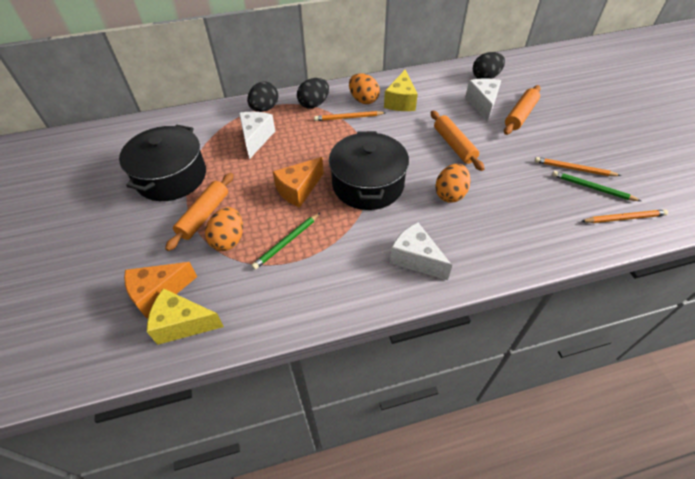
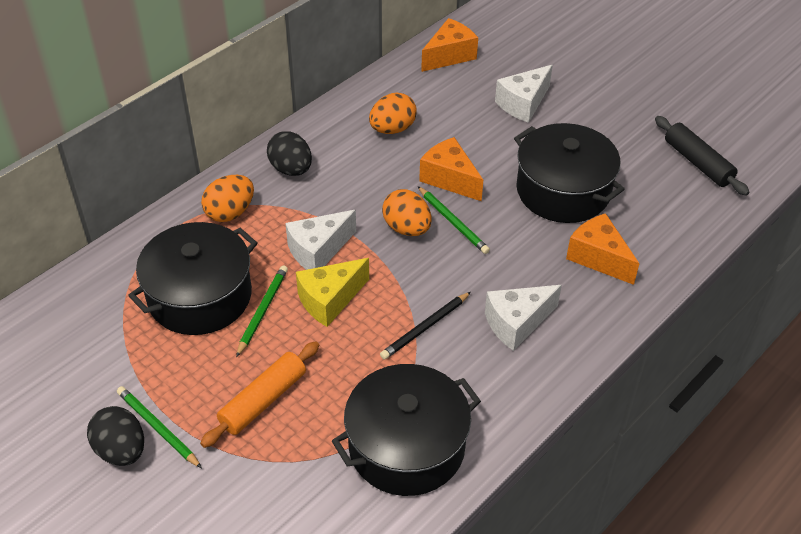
black egg: 3 -> 2
black pencil: 0 -> 1
black pot: 2 -> 3
black rolling pin: 0 -> 1
green pencil: 2 -> 3
orange cheese: 2 -> 3
orange pencil: 3 -> 0
orange rolling pin: 3 -> 1
yellow cheese: 2 -> 1

